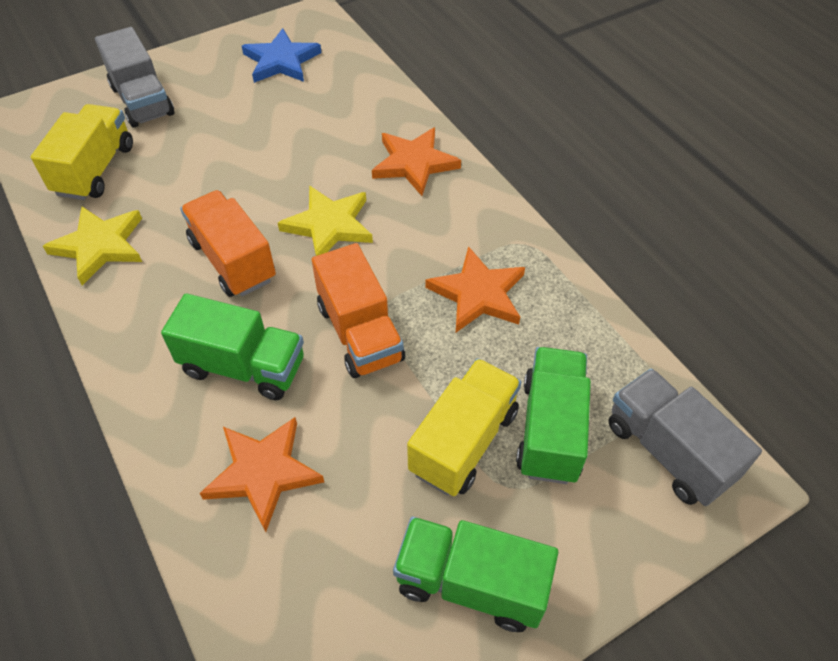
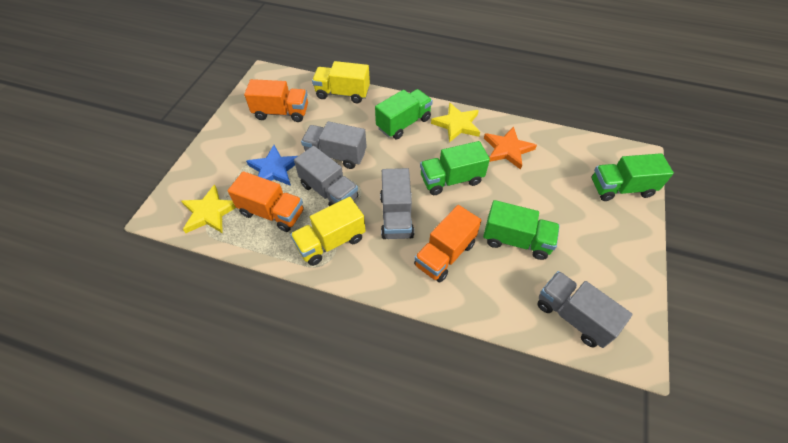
green truck: 3 -> 4
grey truck: 2 -> 4
orange star: 3 -> 1
orange truck: 2 -> 3

